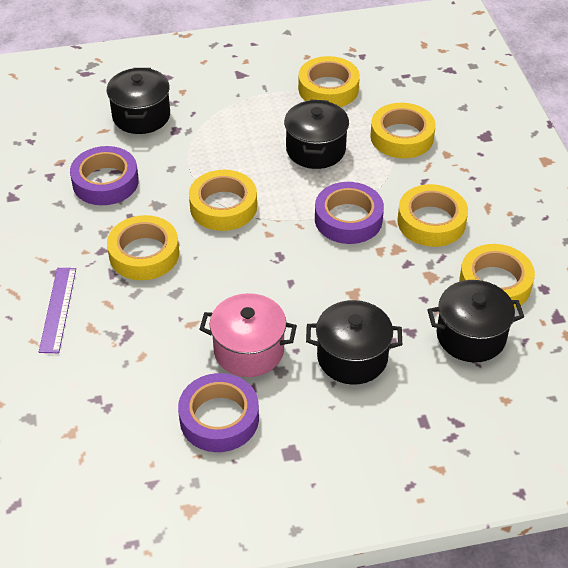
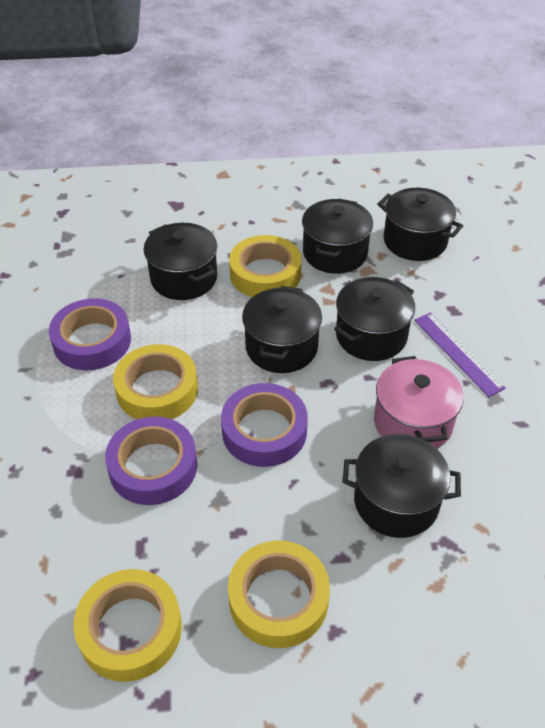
black pot: 4 -> 6
yellow tape: 6 -> 4

